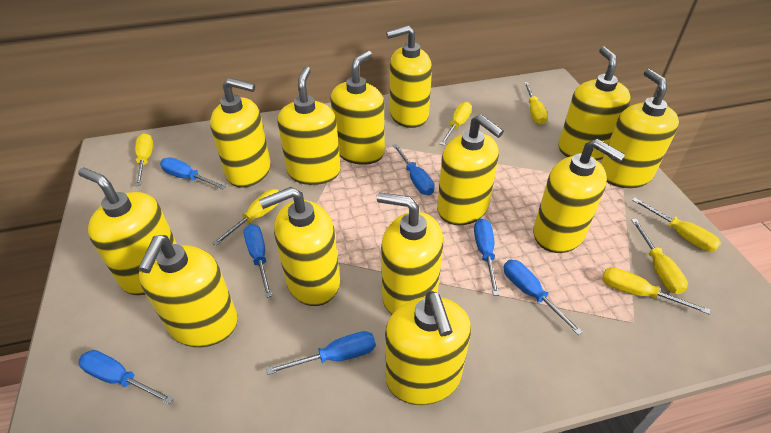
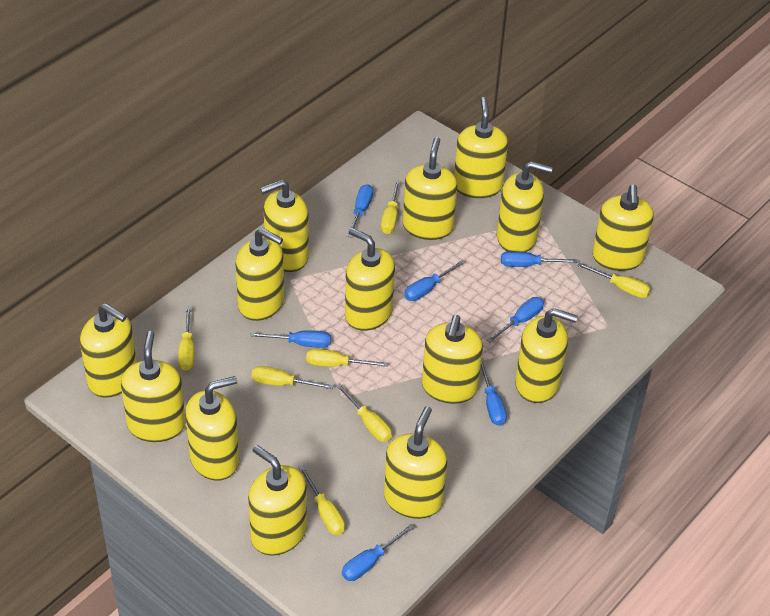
yellow soap dispenser: 13 -> 14

